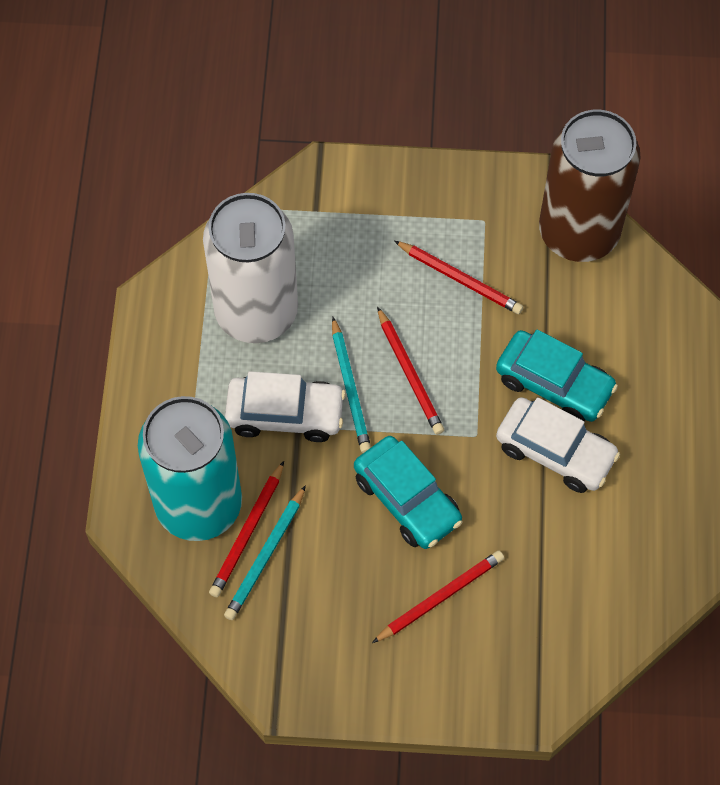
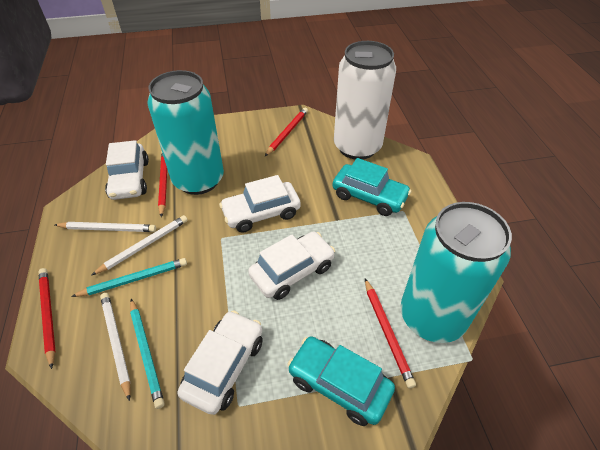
brown can: 1 -> 0
turquoise can: 1 -> 2
white car: 2 -> 4
white pencil: 0 -> 3

